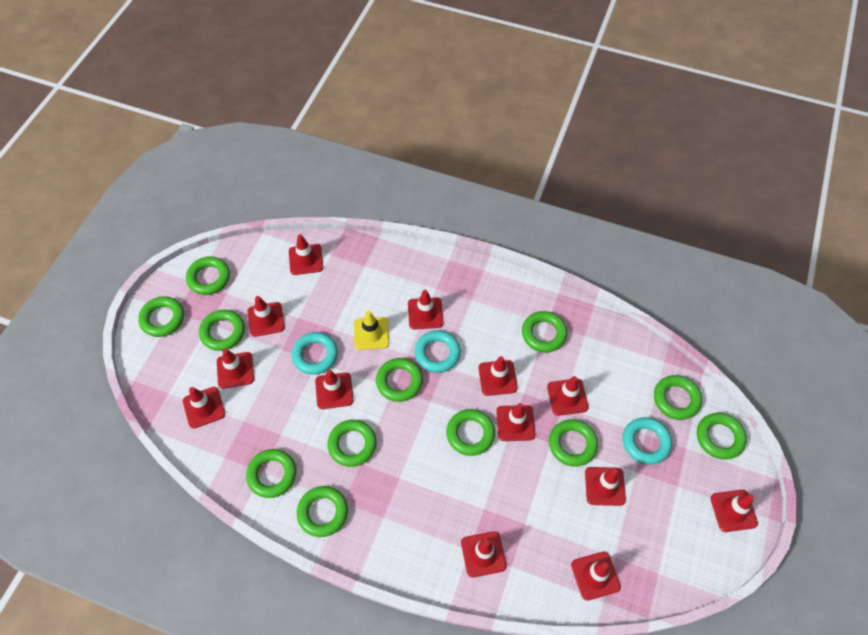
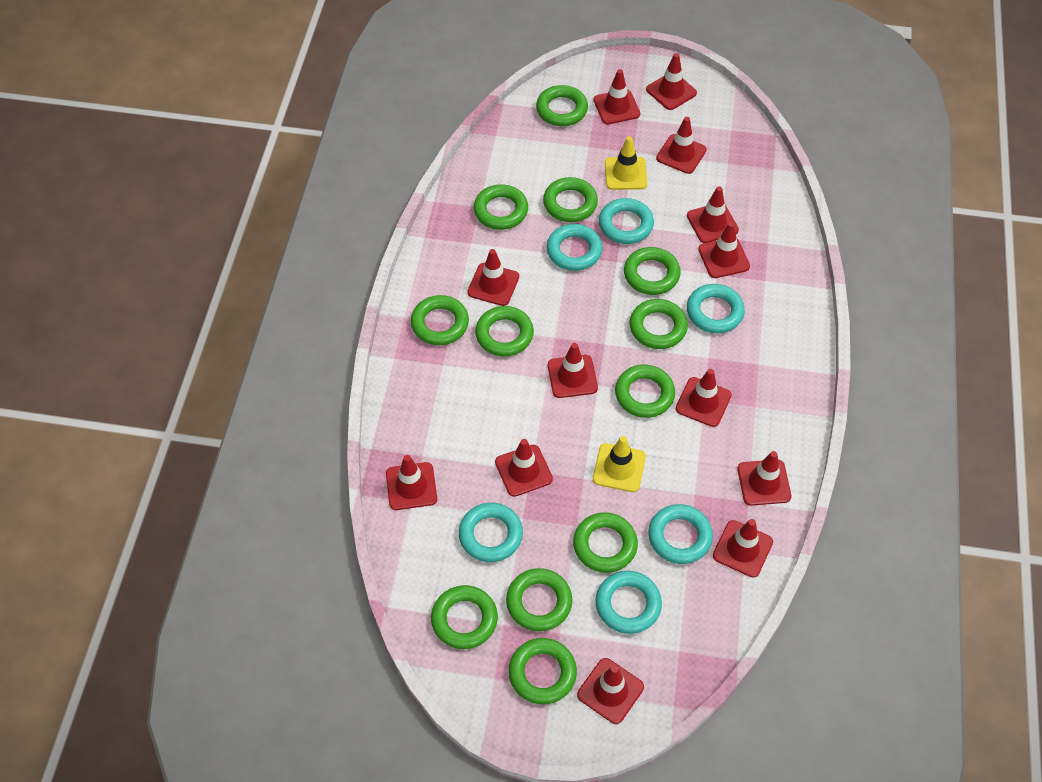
turquoise ring: 3 -> 6
yellow traffic cone: 1 -> 2

